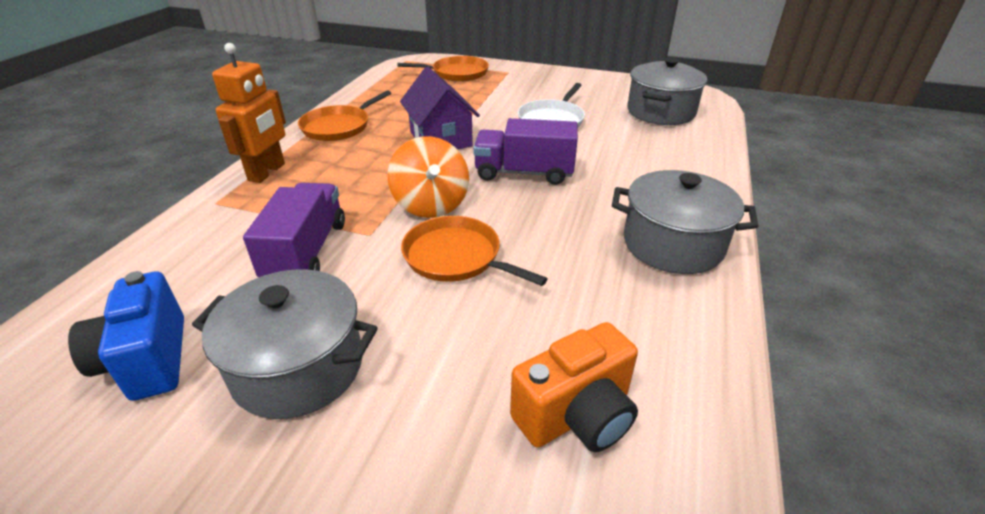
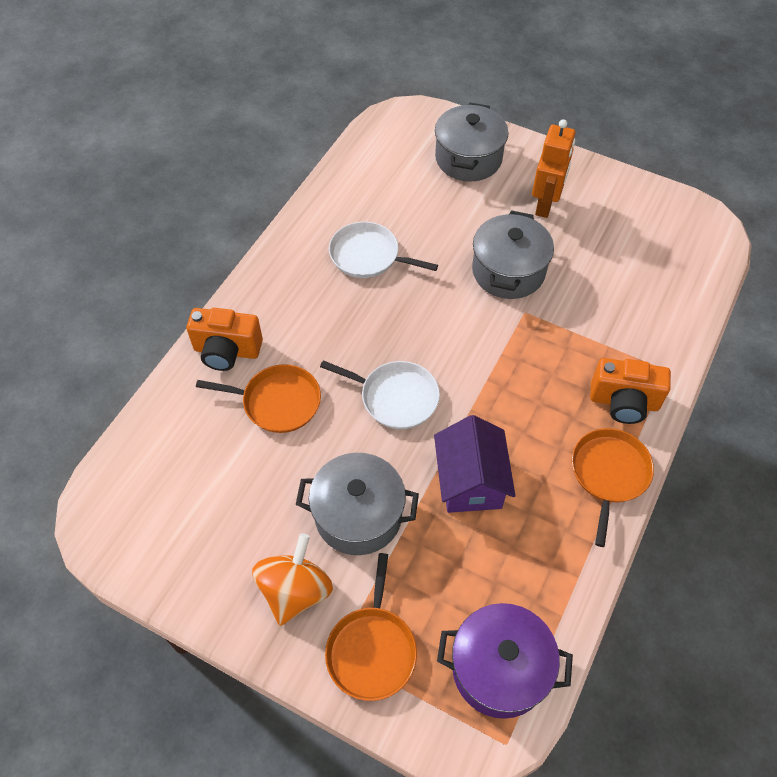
blue camera: 1 -> 0
orange camera: 1 -> 2
purple pot: 0 -> 1
purple truck: 2 -> 0
white pan: 1 -> 2

